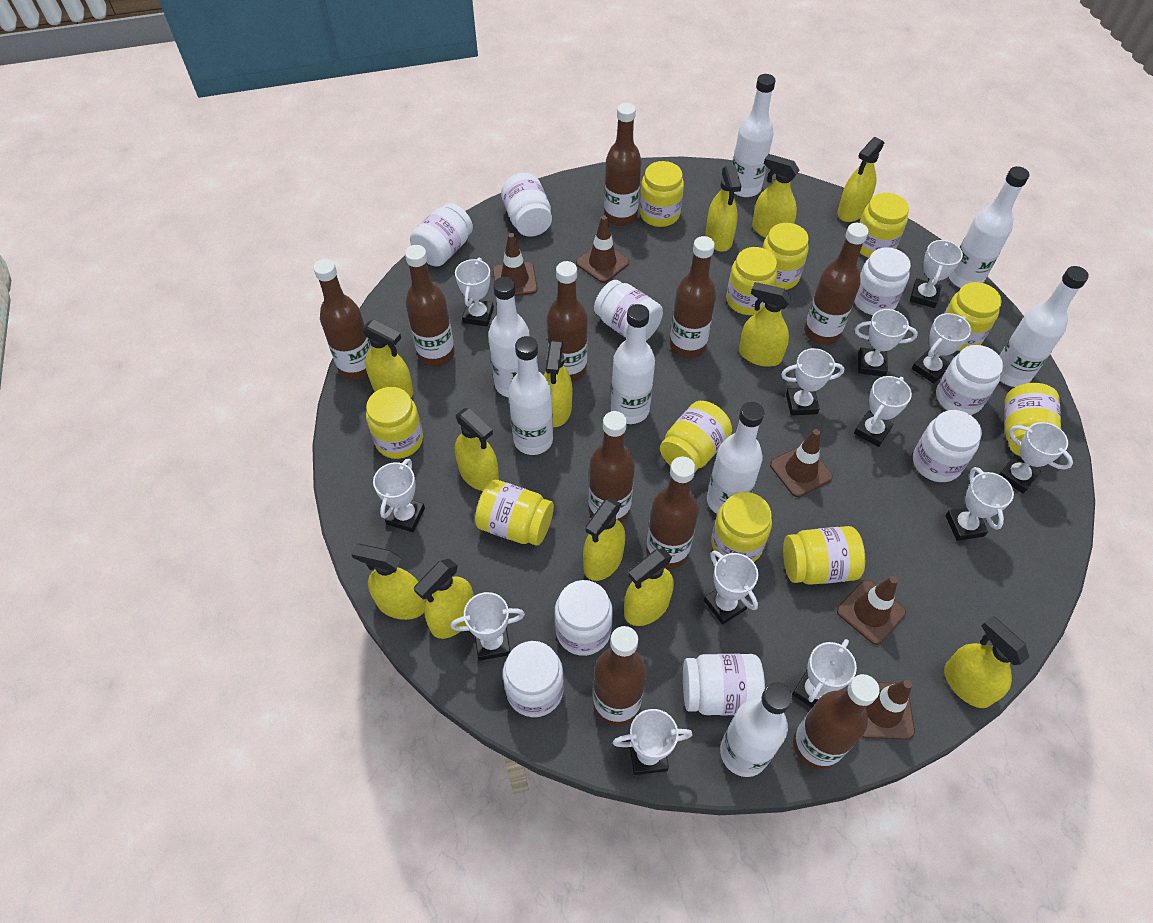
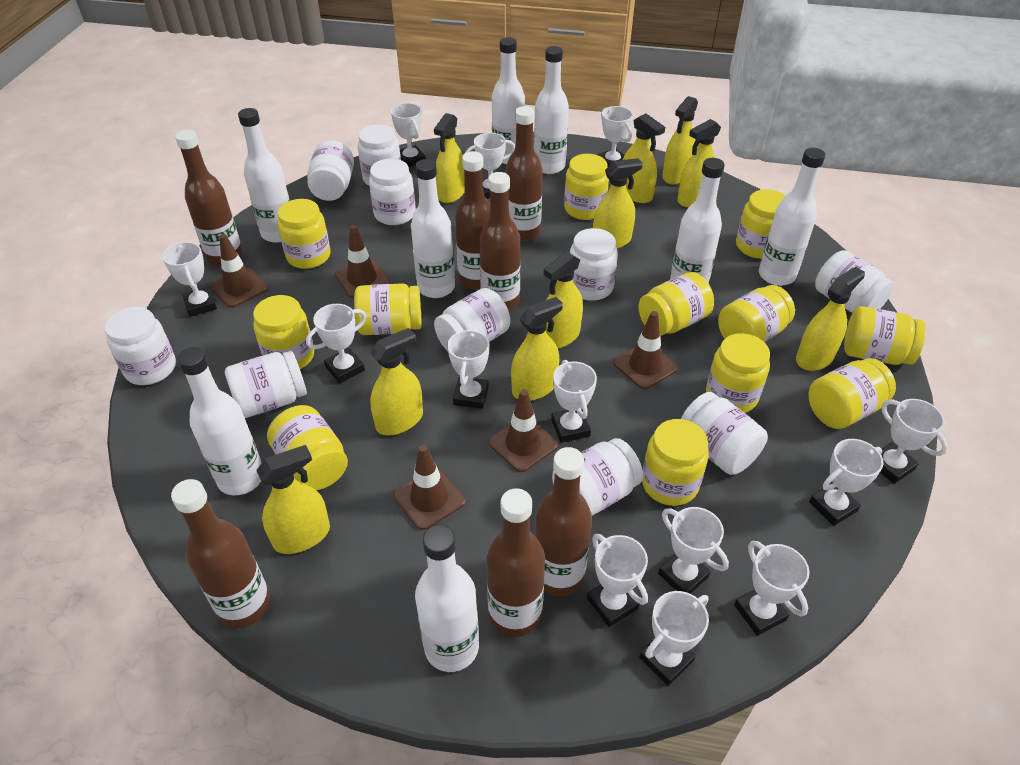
brown bottle: 10 -> 7
white jar: 9 -> 10
yellow jar: 11 -> 12
yellow spray bottle: 12 -> 10

